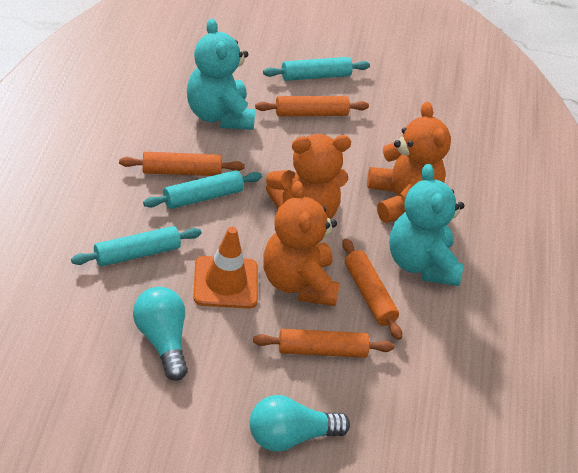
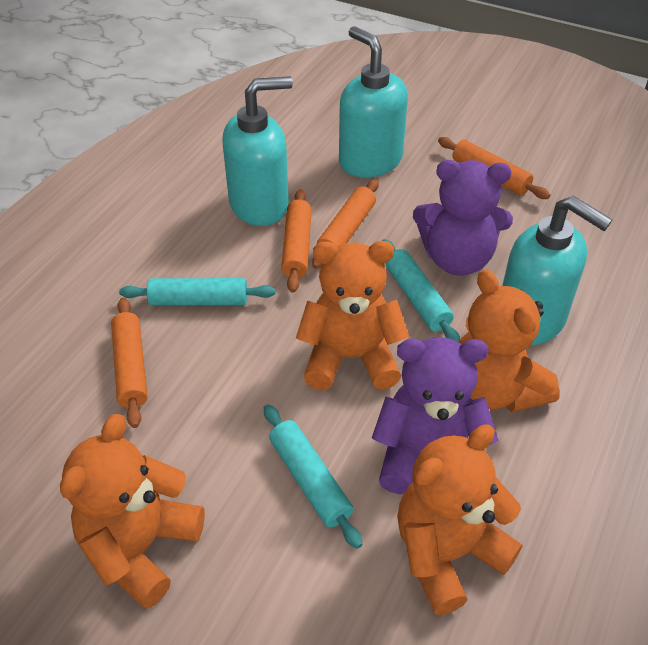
orange teddy bear: 3 -> 4
orange traffic cone: 1 -> 0
purple teddy bear: 0 -> 2
turquoise light bulb: 2 -> 0
turquoise soap dispenser: 0 -> 3
turquoise teddy bear: 2 -> 0

